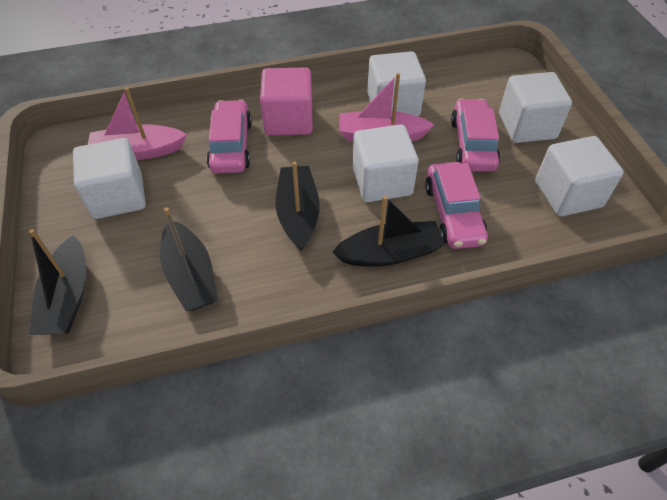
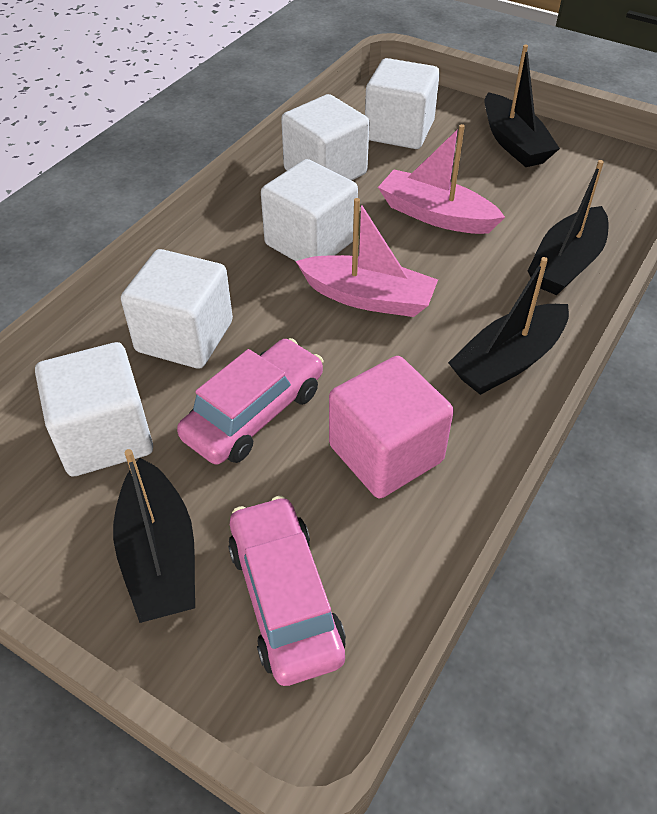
pink car: 3 -> 2

